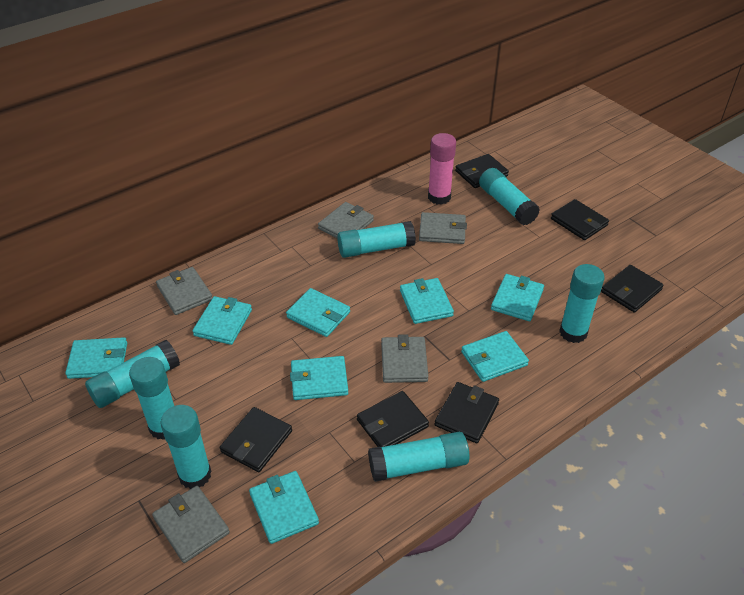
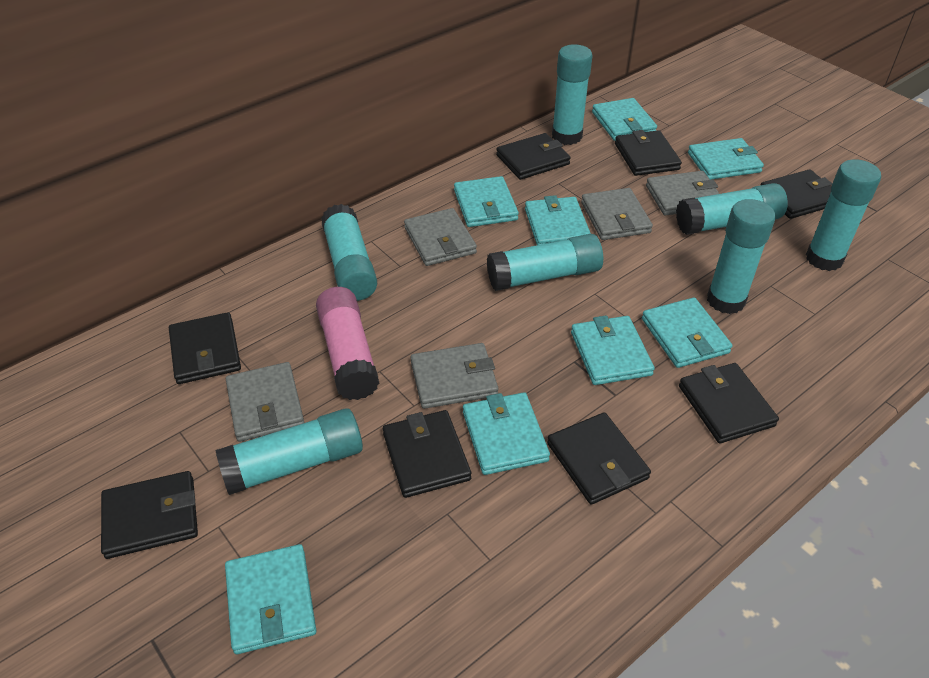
black wallet: 6 -> 8

